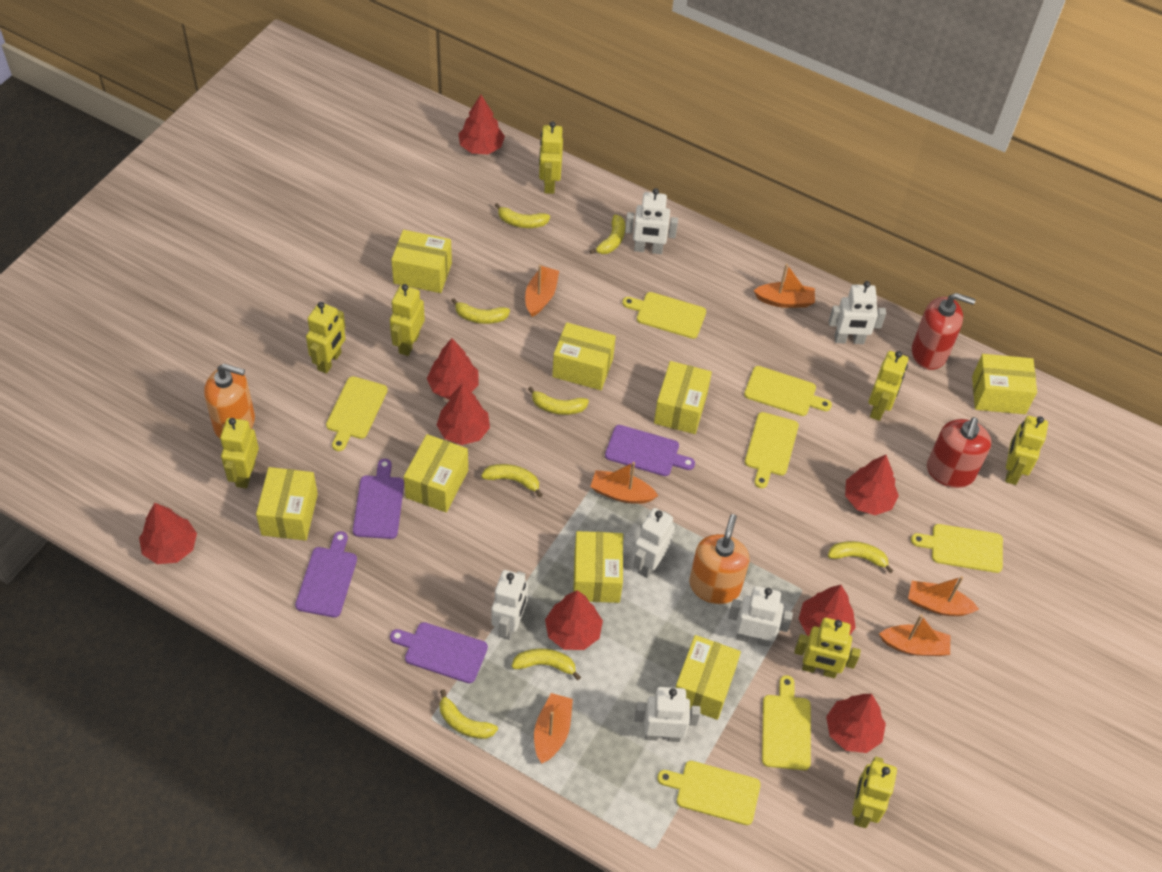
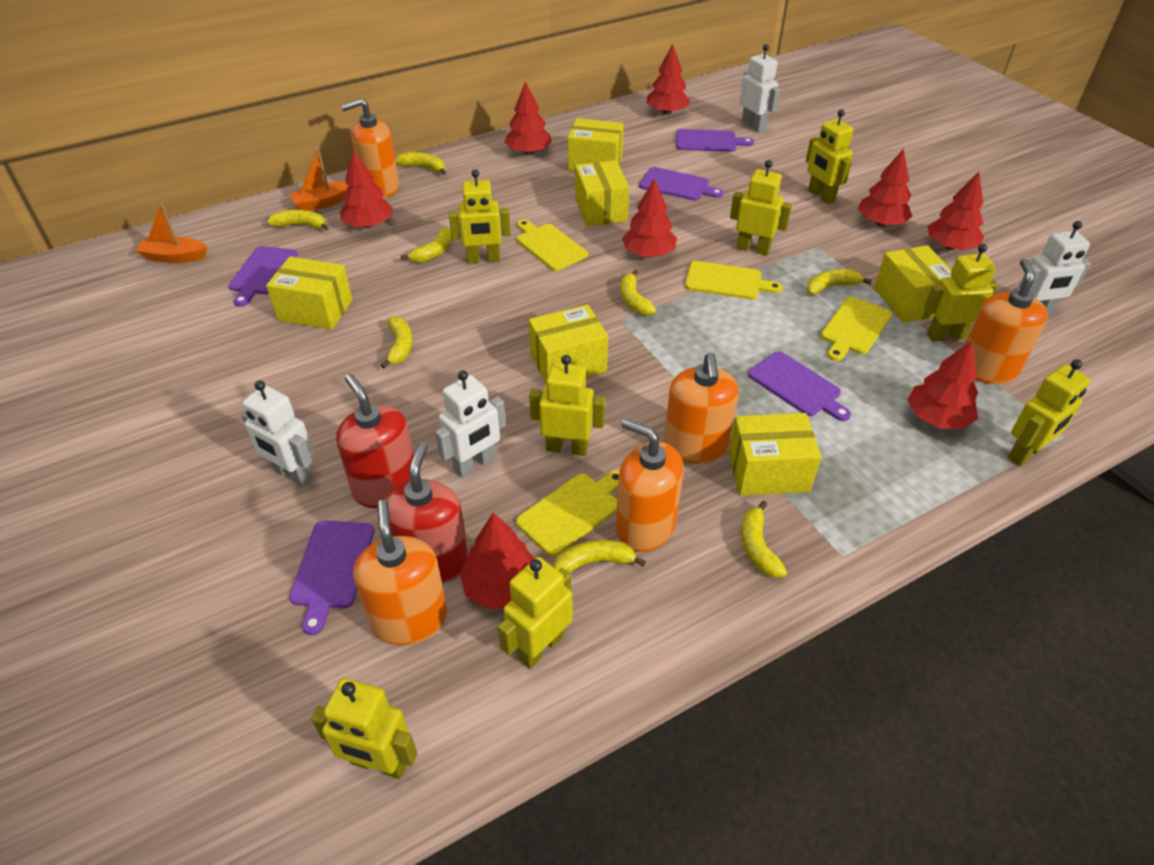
orange boat: 6 -> 2
orange soap dispenser: 2 -> 5
purple cutting board: 4 -> 5
white robot: 6 -> 4
yellow box: 8 -> 6
yellow cutting board: 7 -> 4

